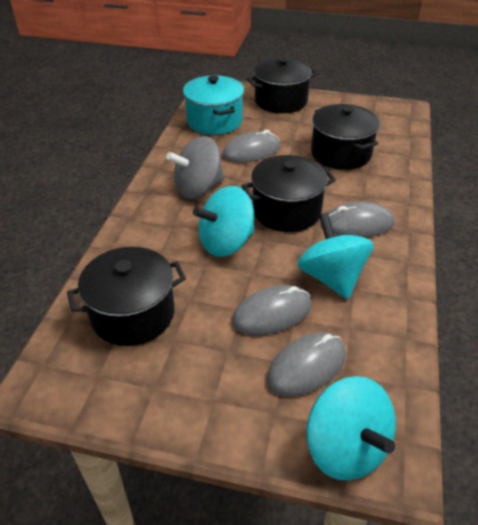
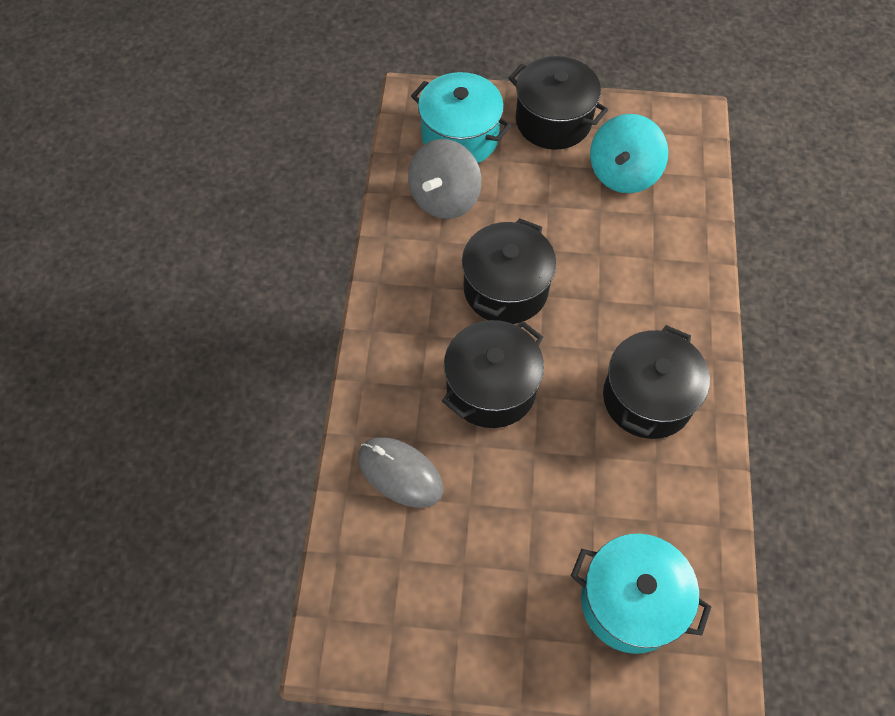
grey mouse: 4 -> 1
turquoise pot: 1 -> 2
turquoise spinning top: 3 -> 1

